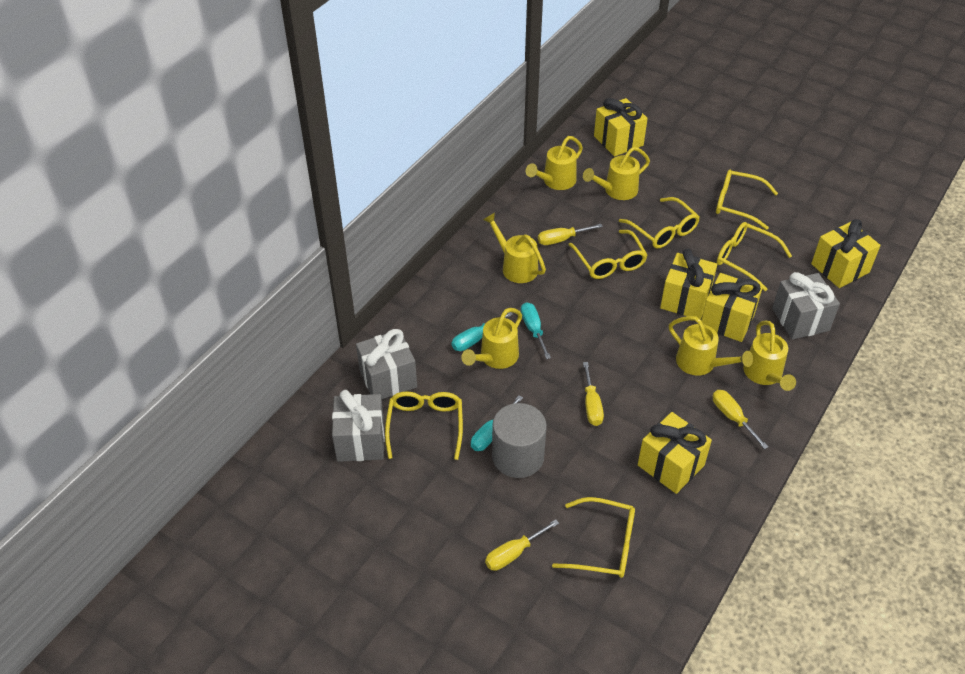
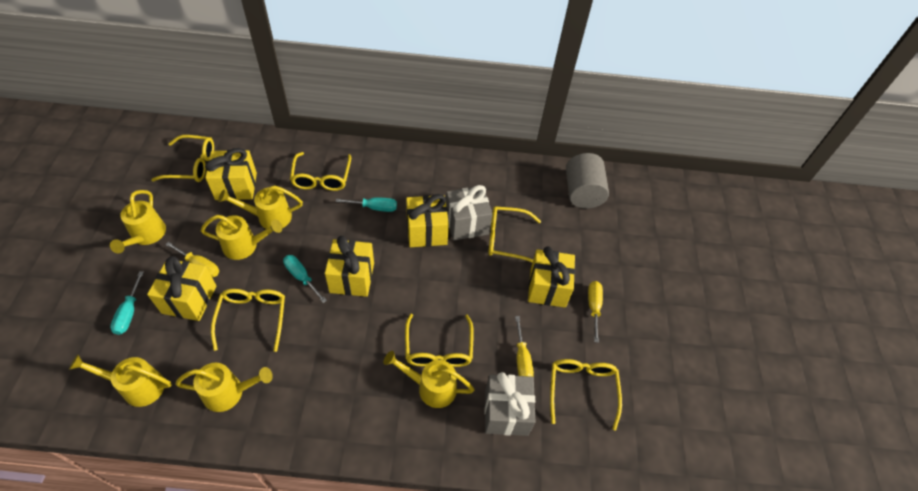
grey gift: 3 -> 2
yellow screwdriver: 4 -> 3

